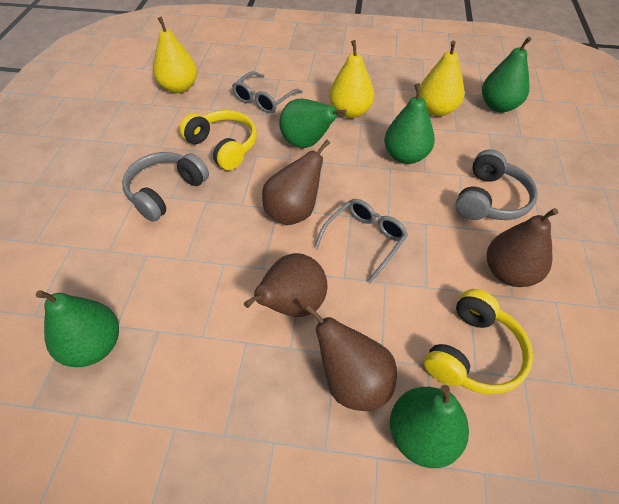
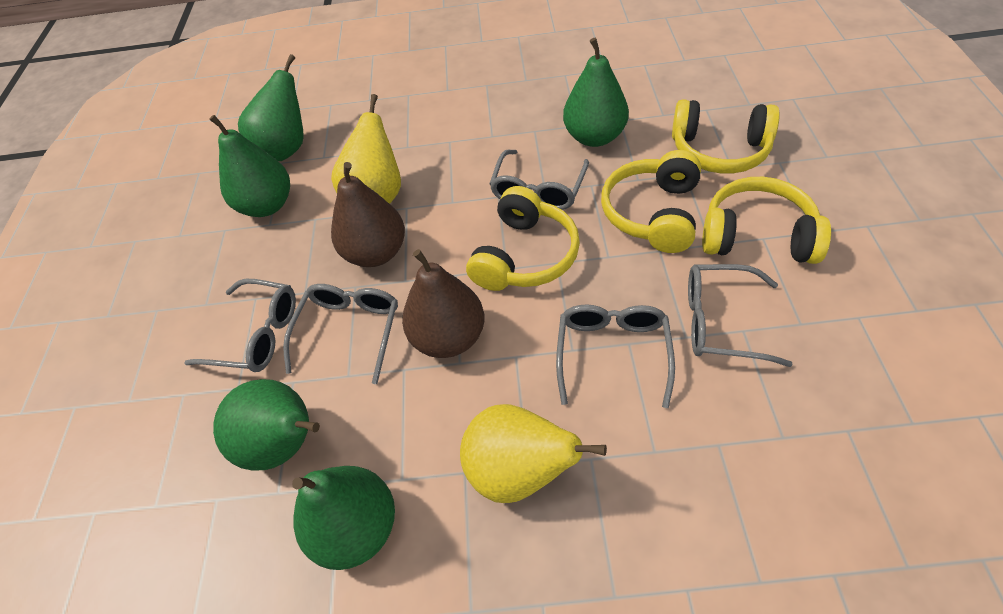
brown pear: 4 -> 2
grey glasses: 2 -> 5
grey headphones: 2 -> 0
yellow headphones: 2 -> 4
yellow pear: 3 -> 2

